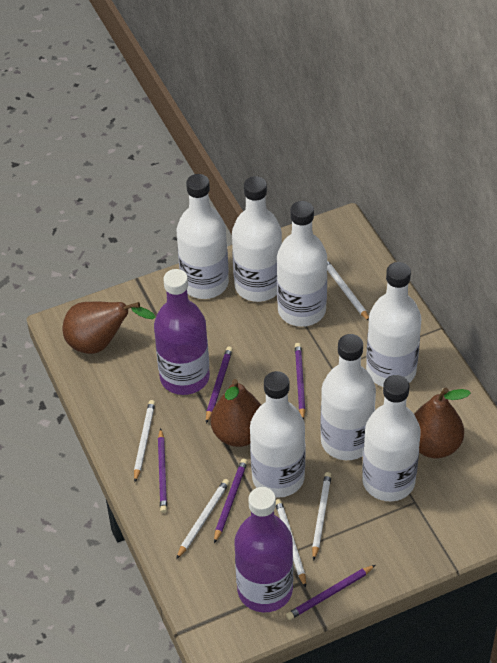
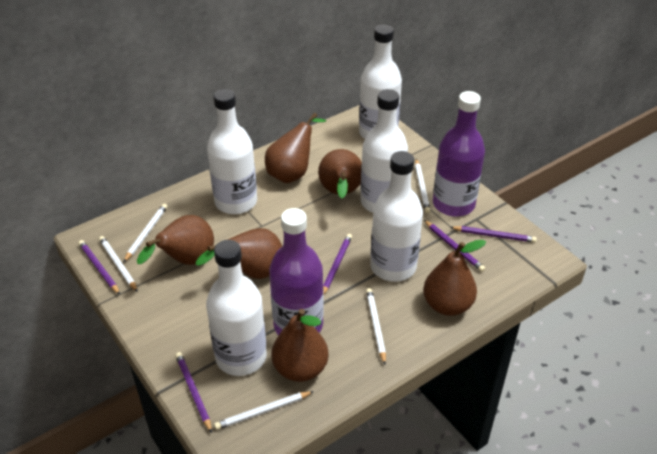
brown pear: 3 -> 6
white bottle: 7 -> 5

